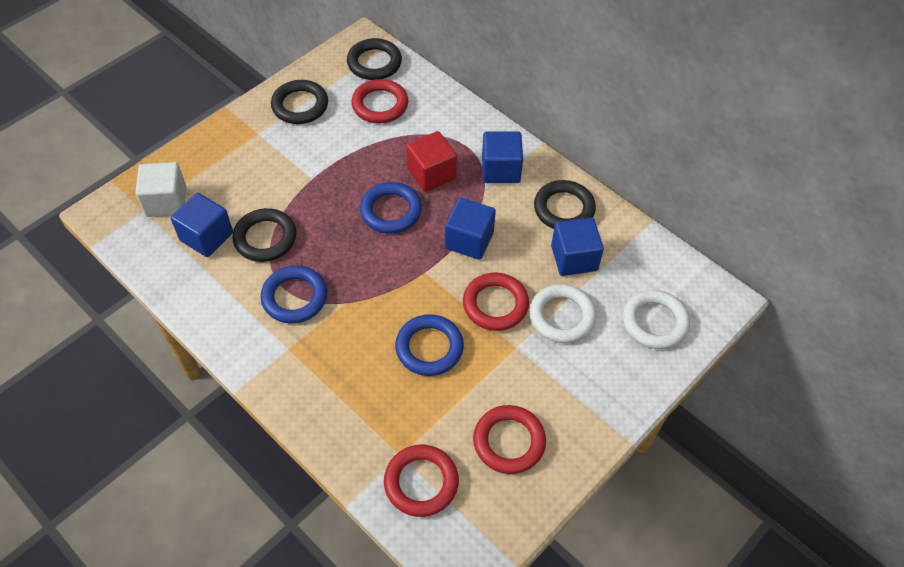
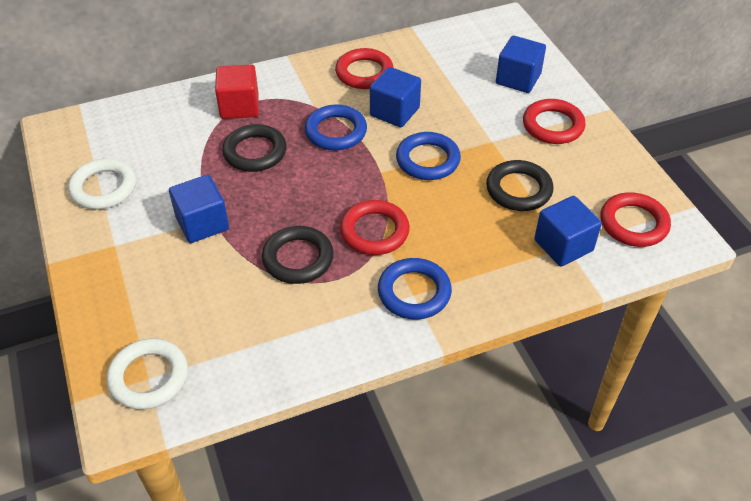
black ring: 4 -> 3
white cube: 1 -> 0

